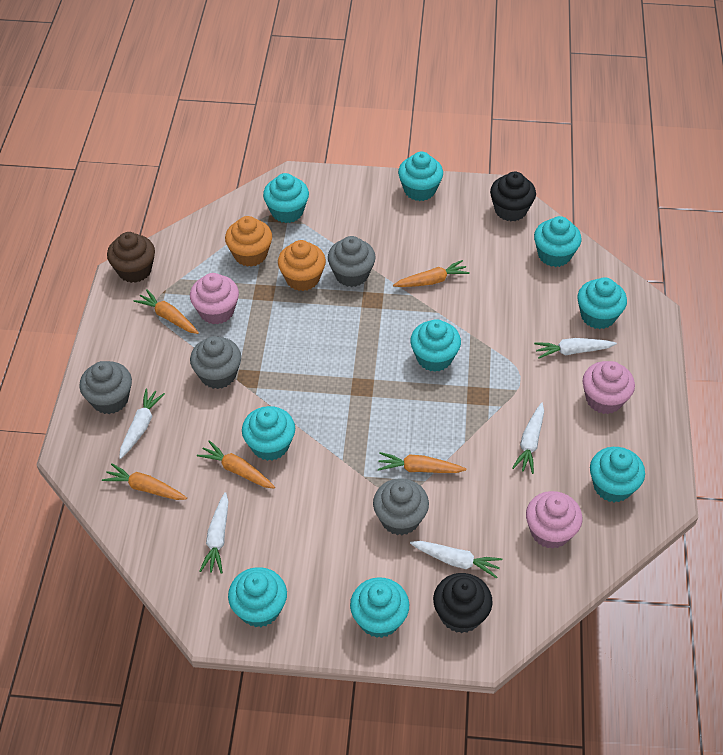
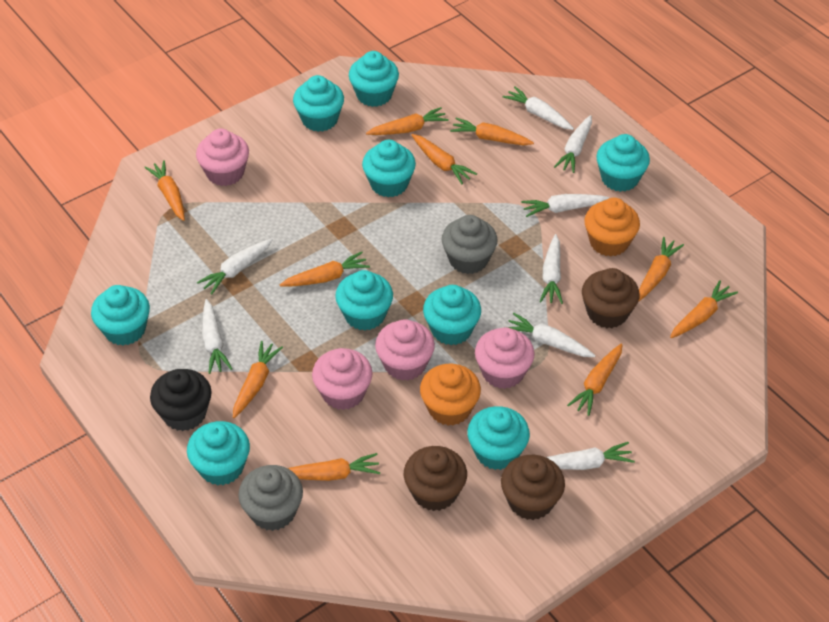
black cupcake: 2 -> 1
brown cupcake: 1 -> 3
grey cupcake: 4 -> 2
orange carrot: 5 -> 10
pink cupcake: 3 -> 4
white carrot: 5 -> 8

